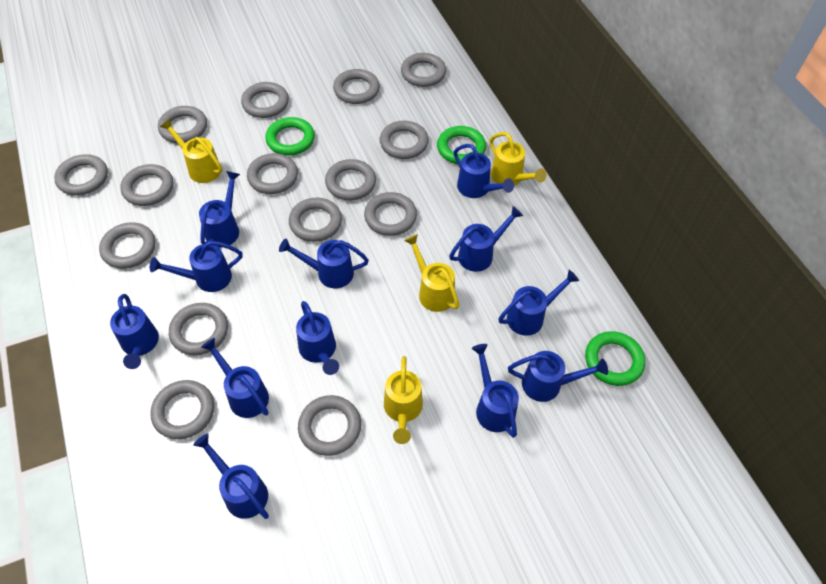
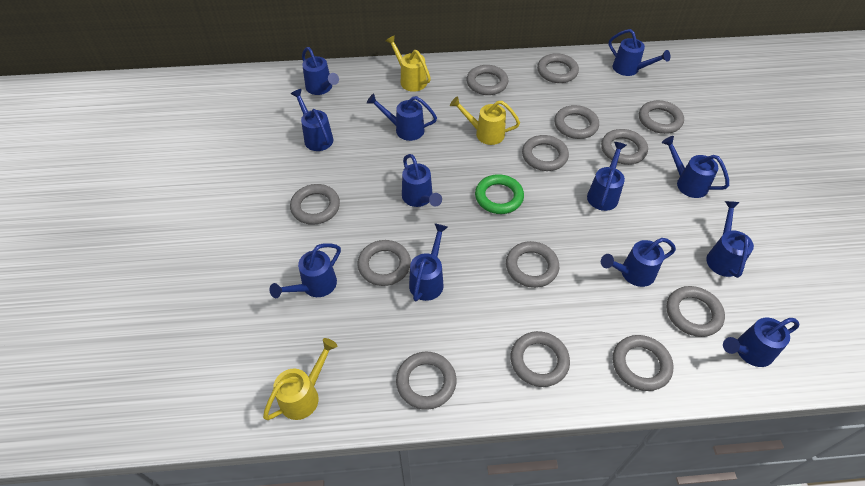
green ring: 3 -> 1
grey ring: 15 -> 13
yellow watering can: 4 -> 3

